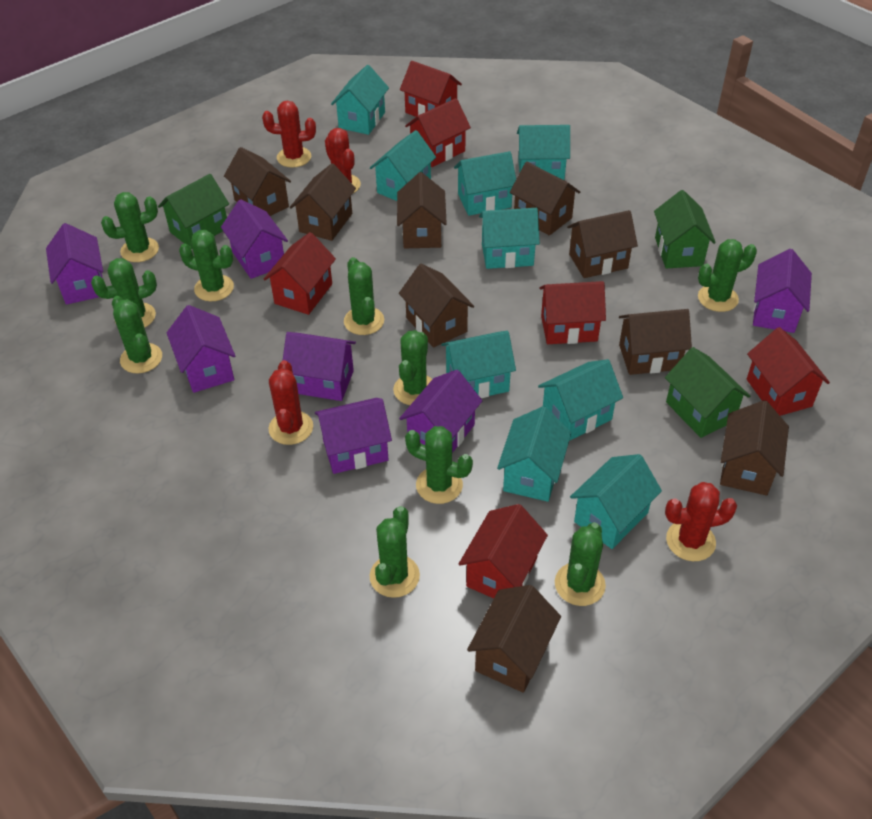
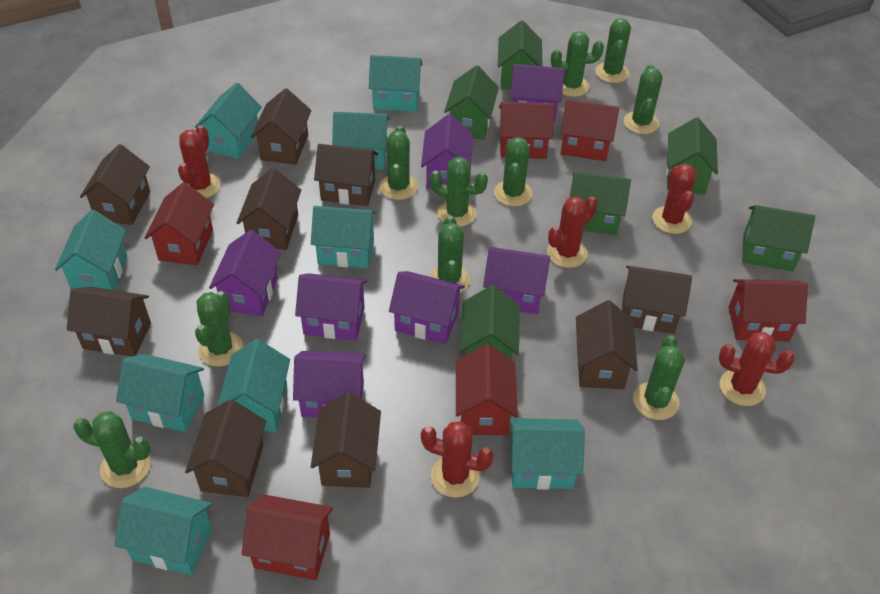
green house: 3 -> 6
red cactus: 4 -> 5

